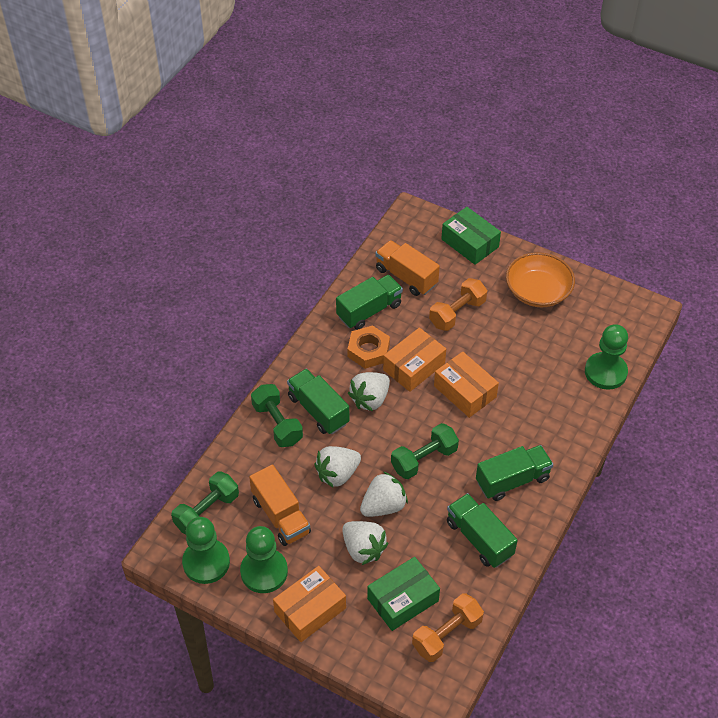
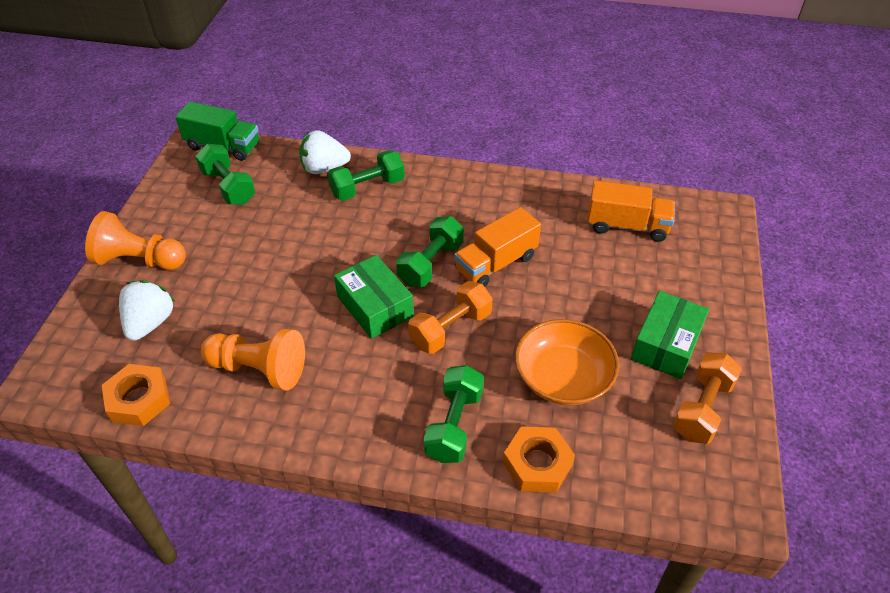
green dumbbell: 3 -> 4
green pawn: 3 -> 0
green truck: 4 -> 1
orange box: 3 -> 0
orange nut: 1 -> 2
orange pawn: 0 -> 2
white strawberry: 4 -> 2

